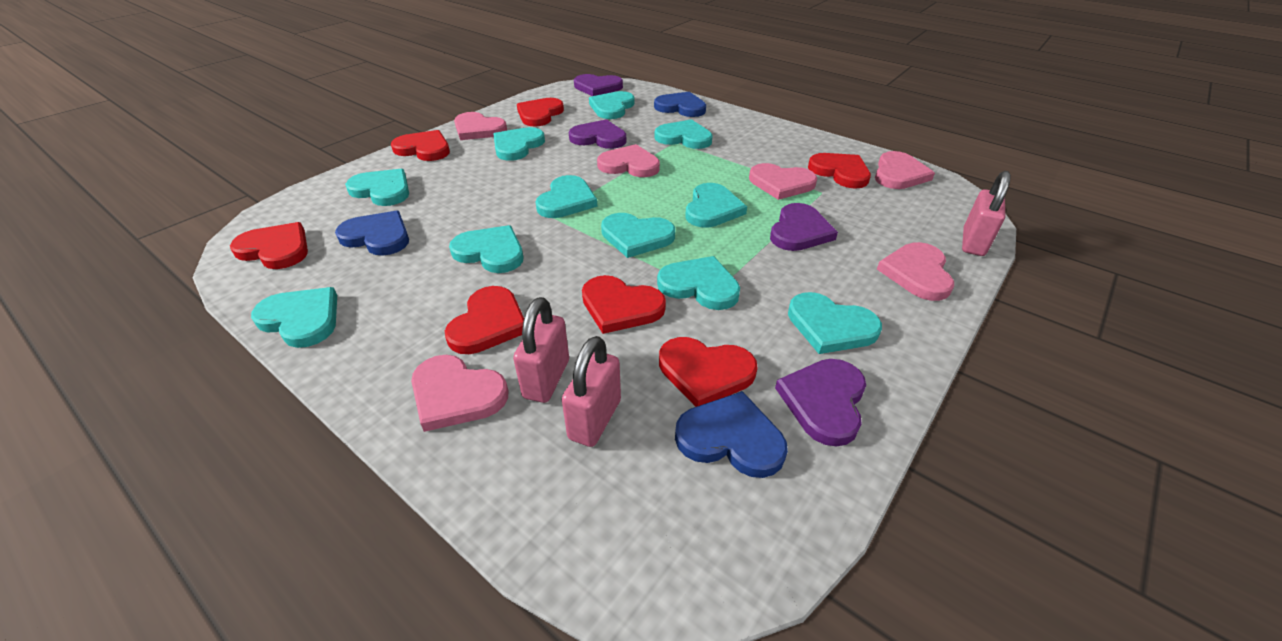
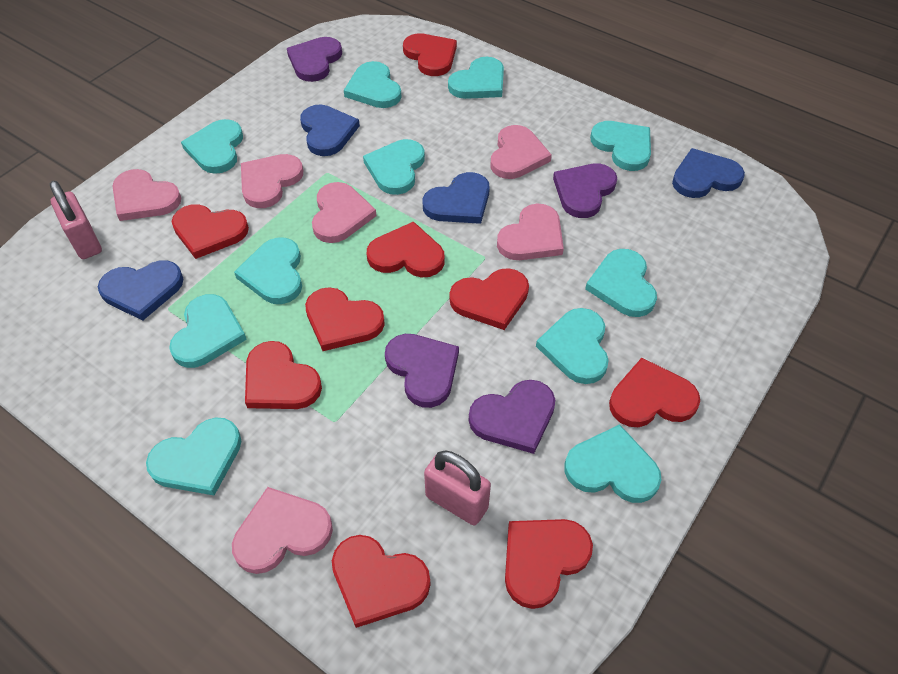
blue heart: 3 -> 4
pink padlock: 3 -> 2
red heart: 7 -> 9

